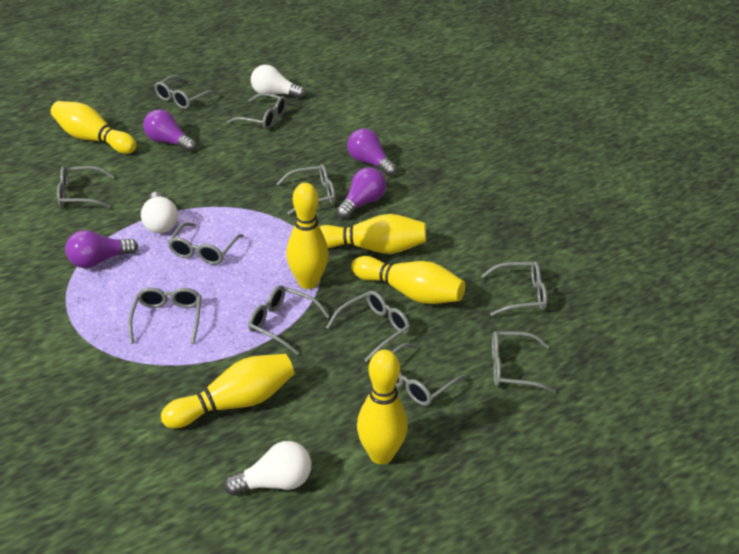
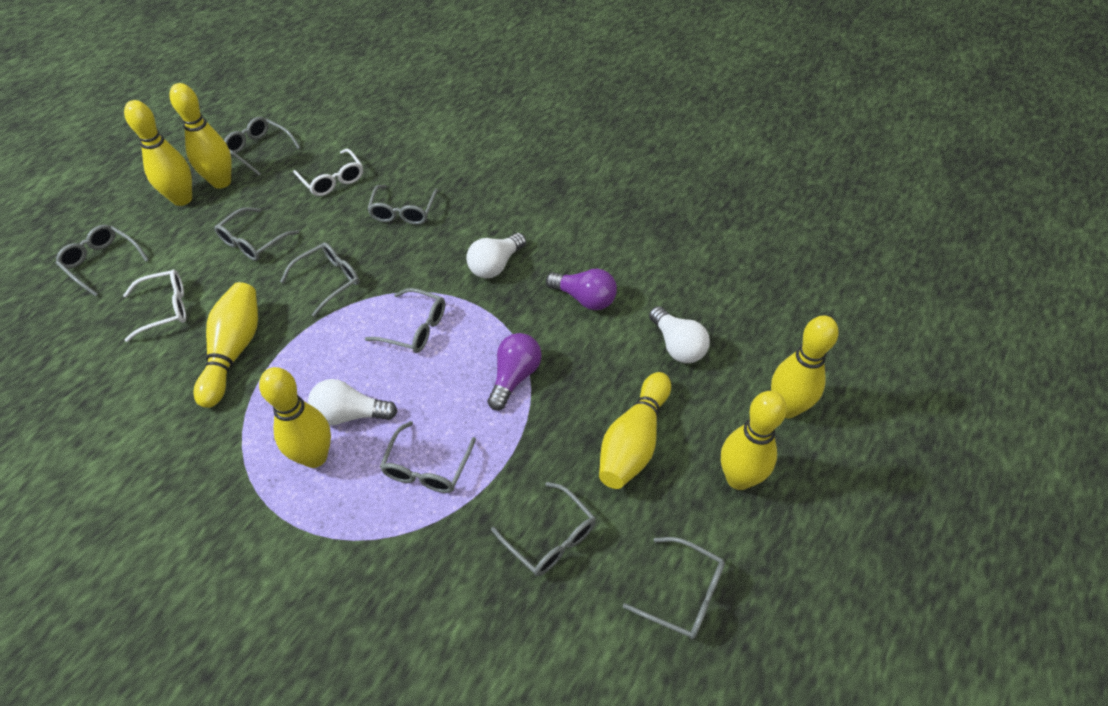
grey glasses: 11 -> 9
purple light bulb: 4 -> 2
white glasses: 0 -> 2
yellow bowling pin: 6 -> 7

